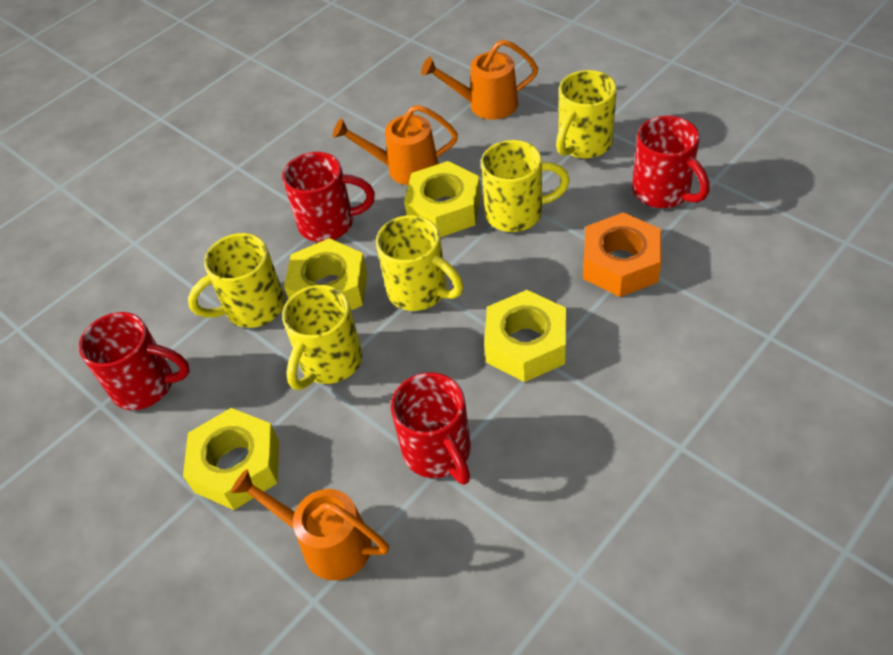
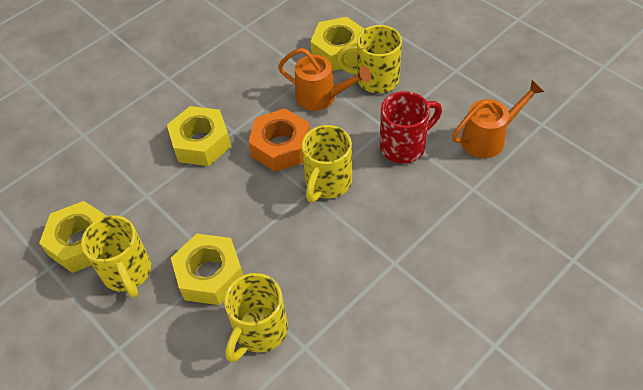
orange watering can: 3 -> 2
red mug: 4 -> 1
yellow mug: 5 -> 4

